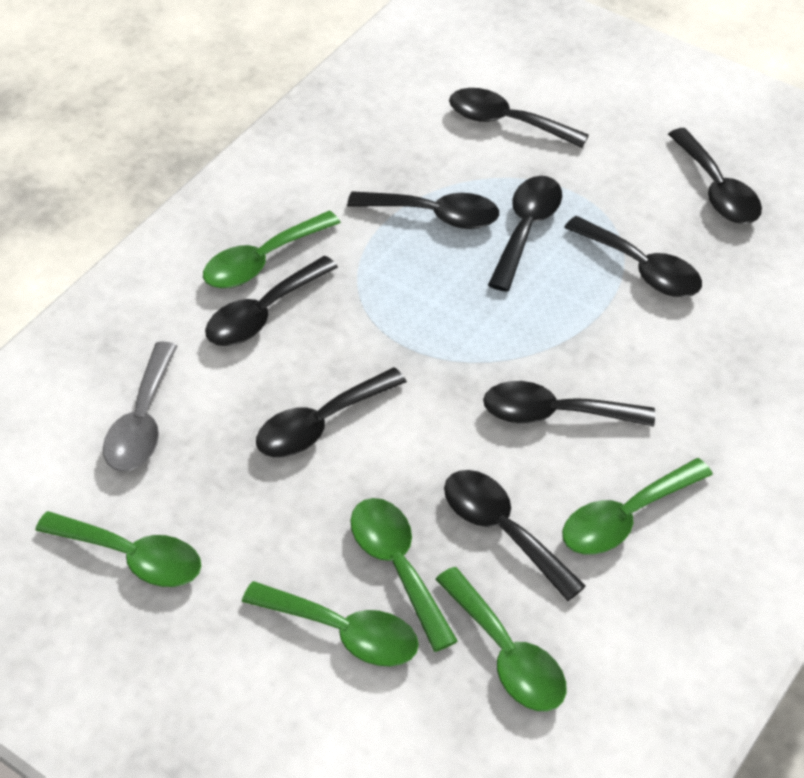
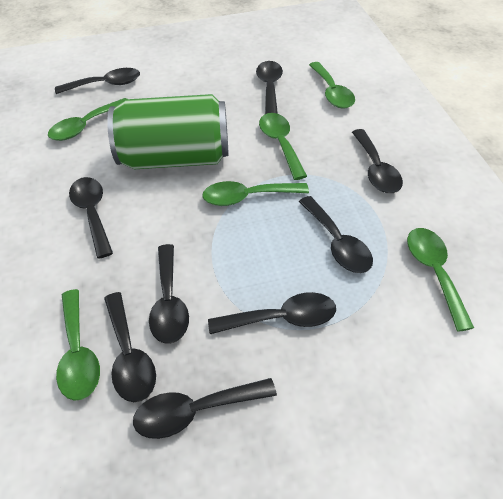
green can: 0 -> 1
grey spoon: 1 -> 0

